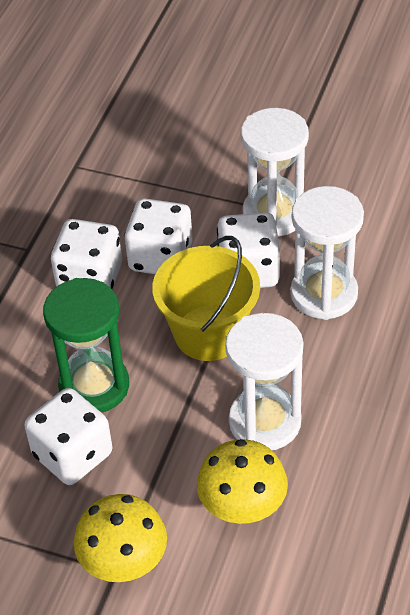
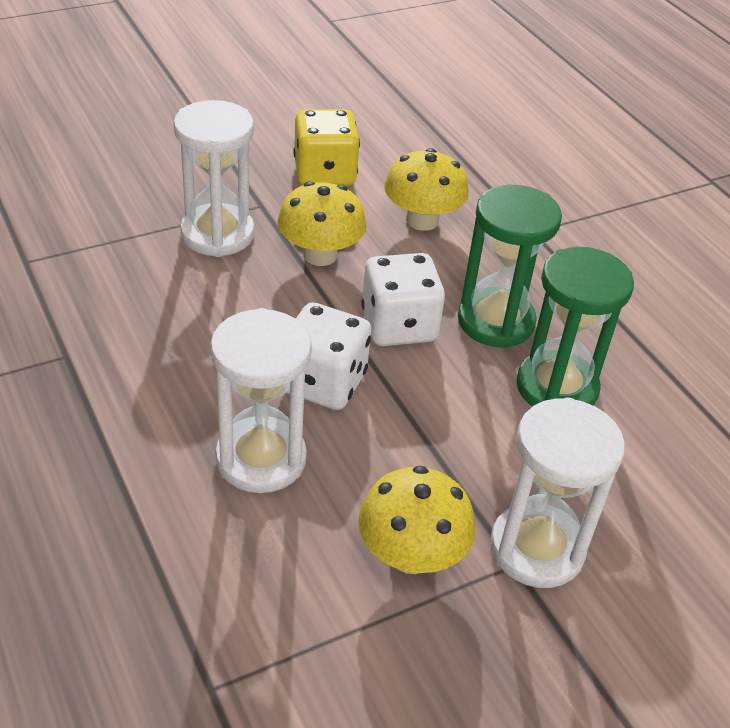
green hourglass: 1 -> 2
white dice: 4 -> 2
yellow bucket: 1 -> 0
yellow dice: 0 -> 1
yellow mushroom: 2 -> 3

